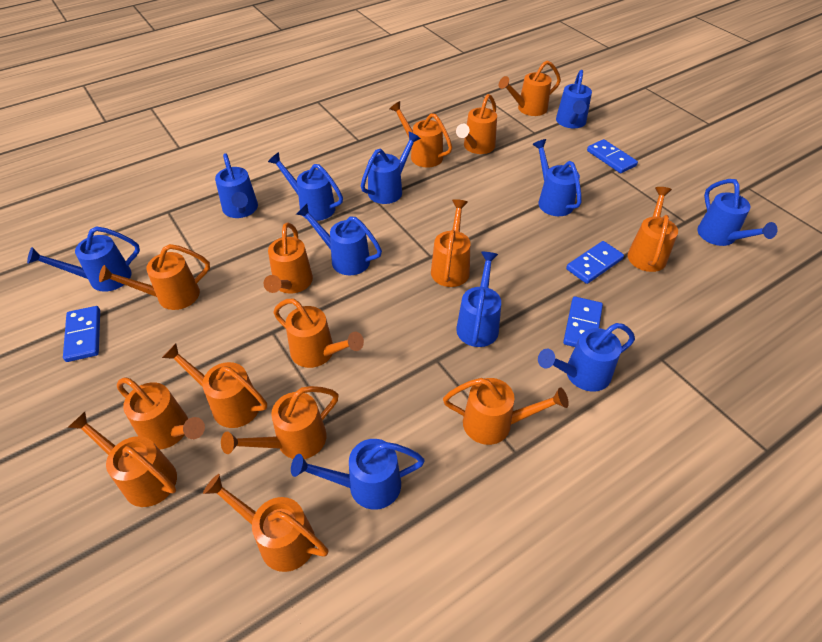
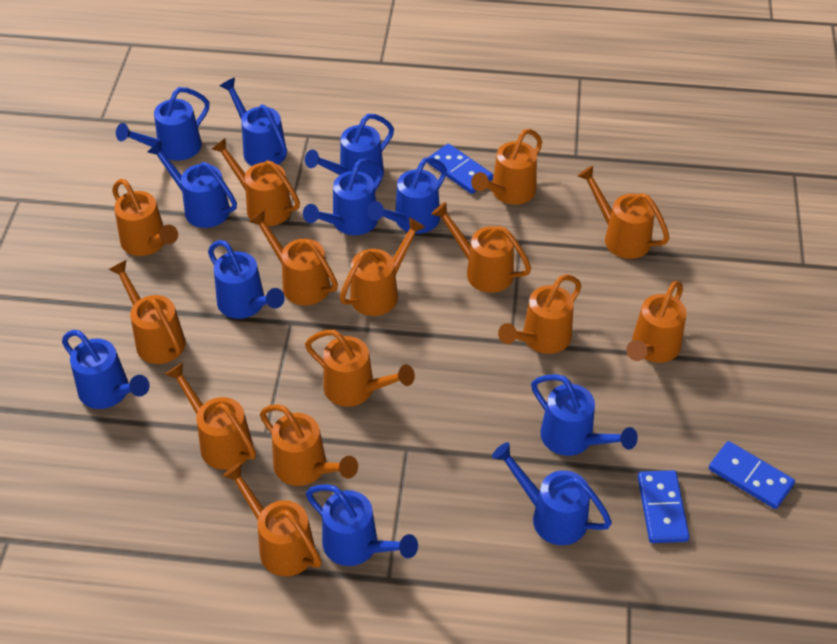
blue domino: 4 -> 3

